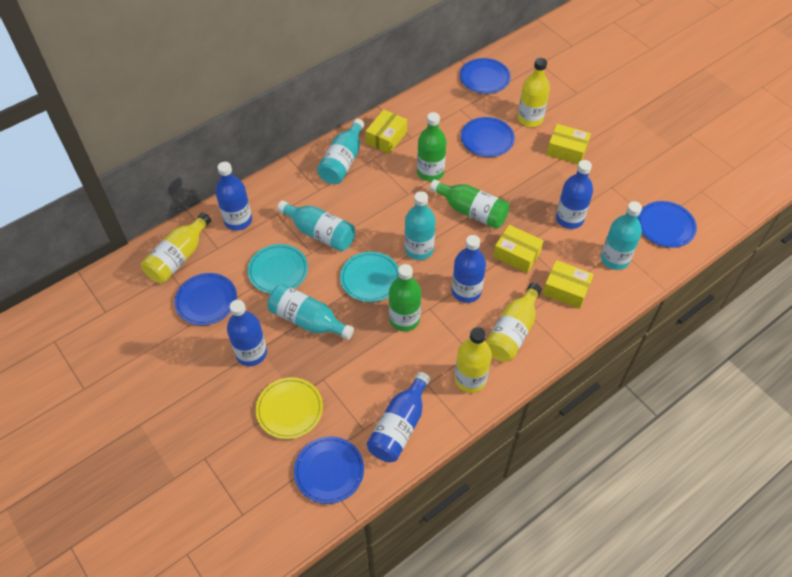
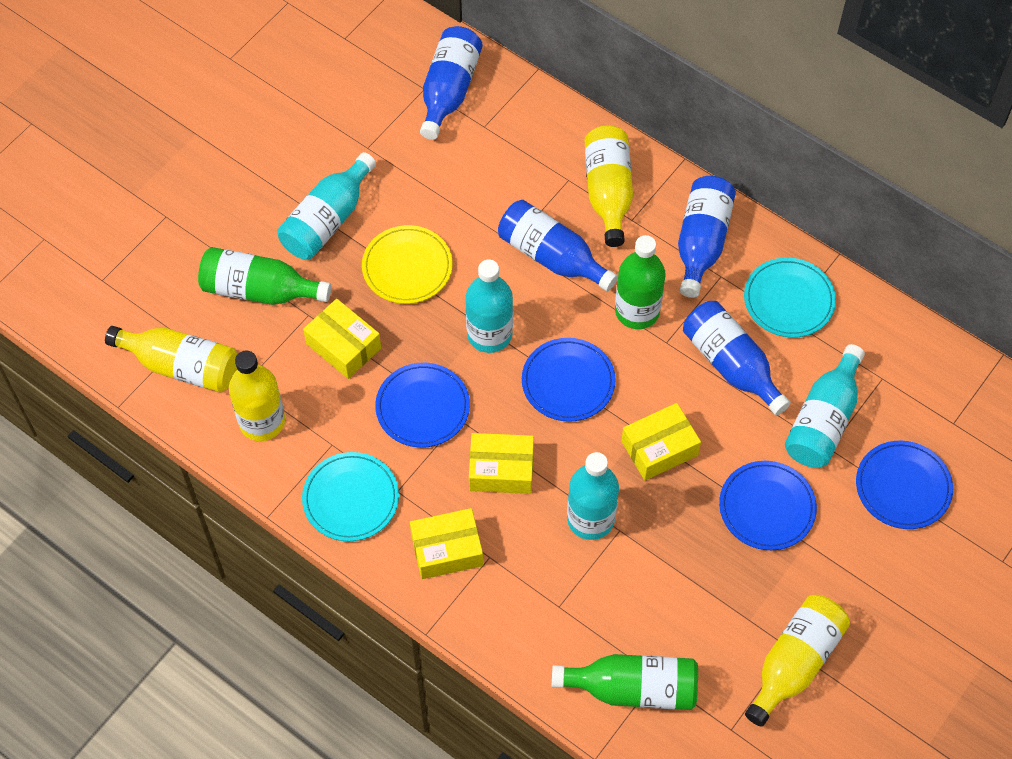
blue bottle: 5 -> 4
blue plate: 5 -> 4
turquoise bottle: 5 -> 4

